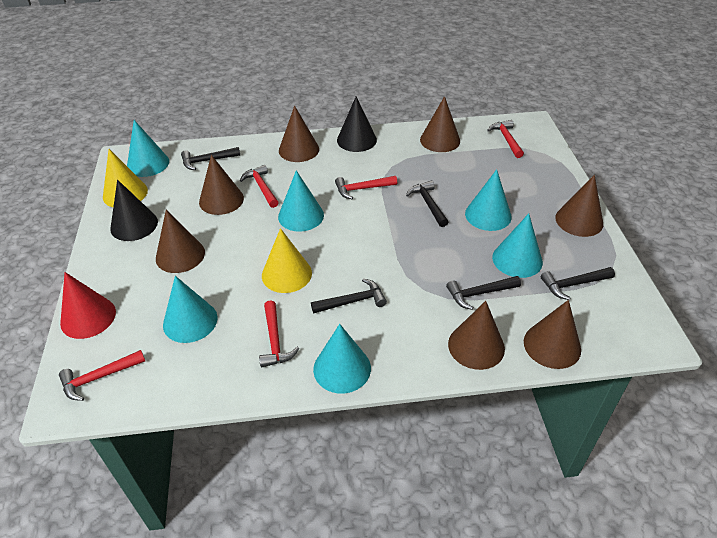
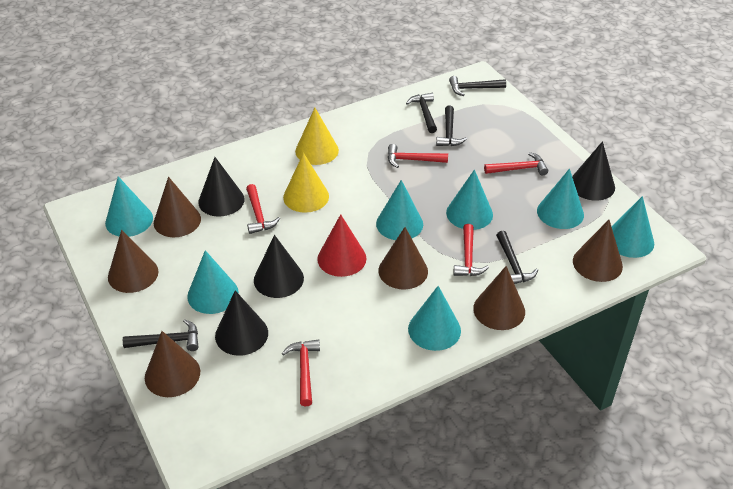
black cone: 2 -> 4
brown cone: 7 -> 6
turquoise cone: 6 -> 7

